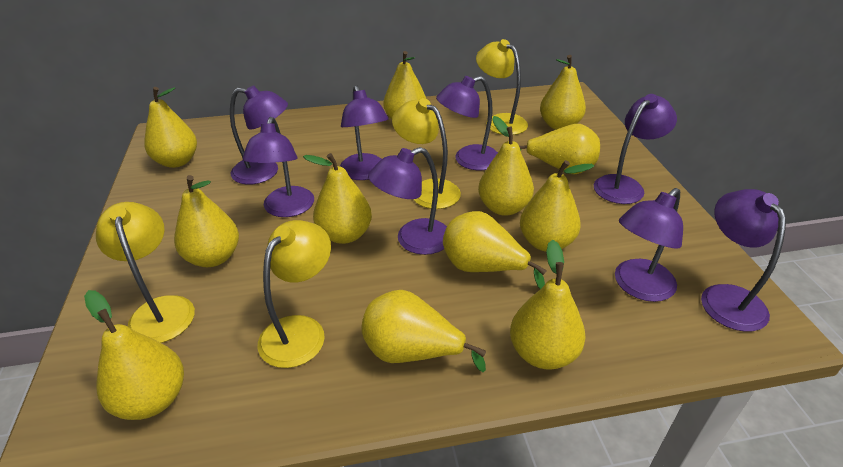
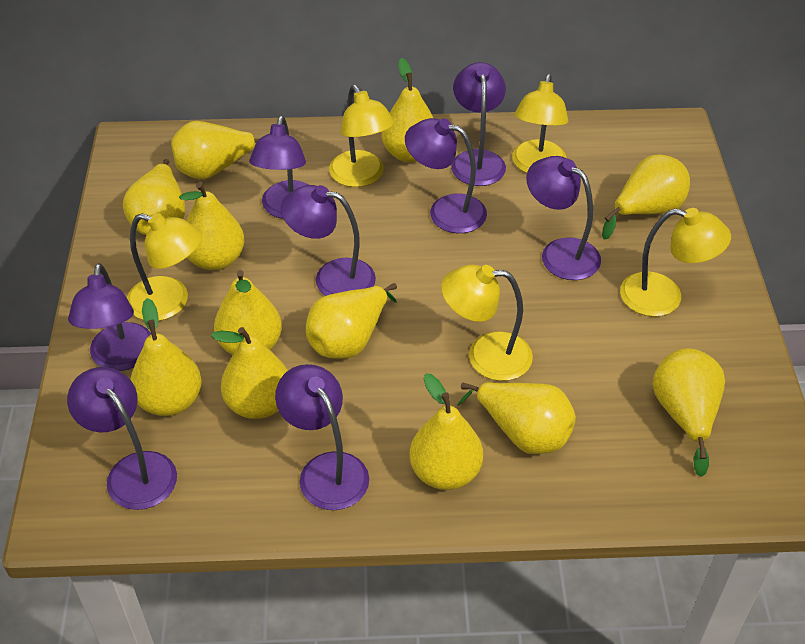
yellow lamp: 4 -> 5

